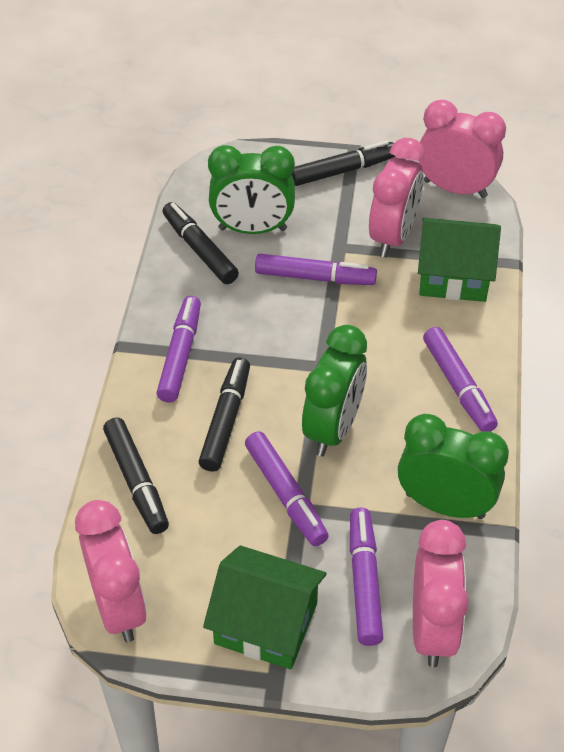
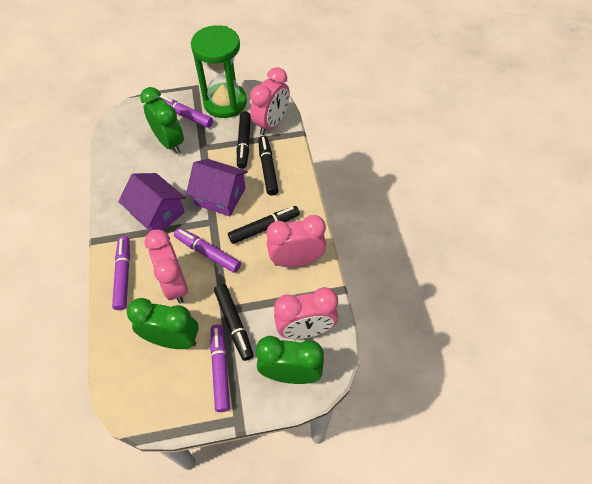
green hourglass: 0 -> 1
green house: 2 -> 0
purple house: 0 -> 2
purple marker: 5 -> 4

